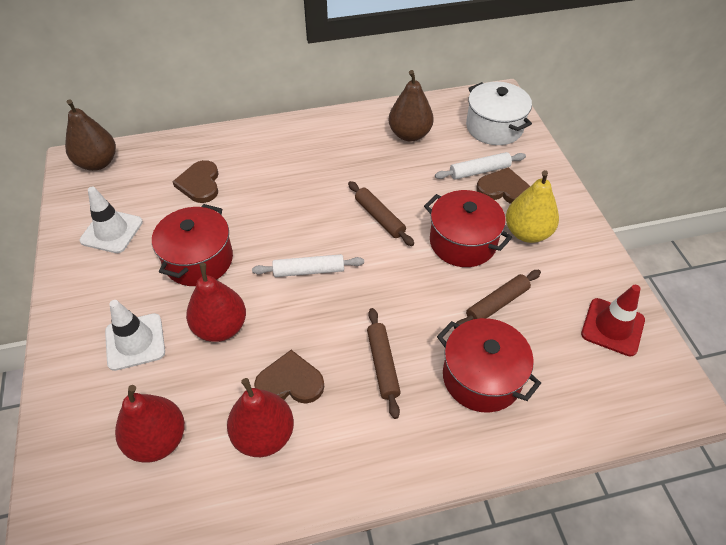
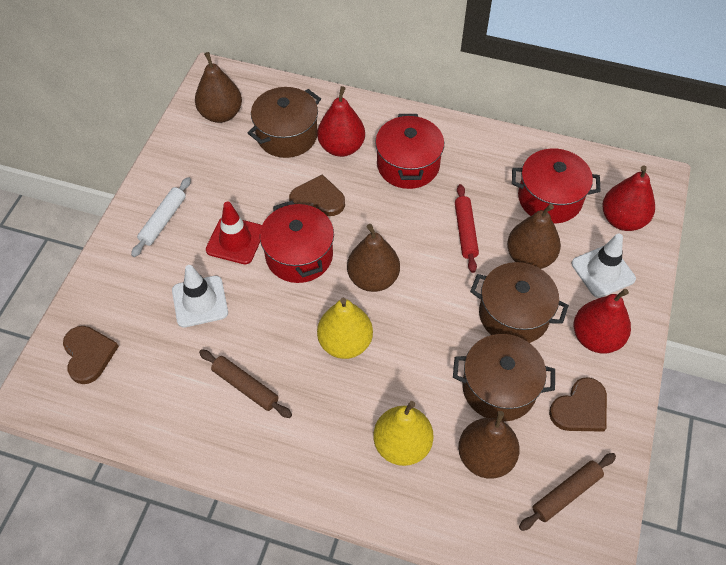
brown pear: 2 -> 4
brown pot: 0 -> 3
brown rolling pin: 3 -> 2
red rolling pin: 0 -> 1
white pot: 1 -> 0
white rolling pin: 2 -> 1
yellow pear: 1 -> 2

